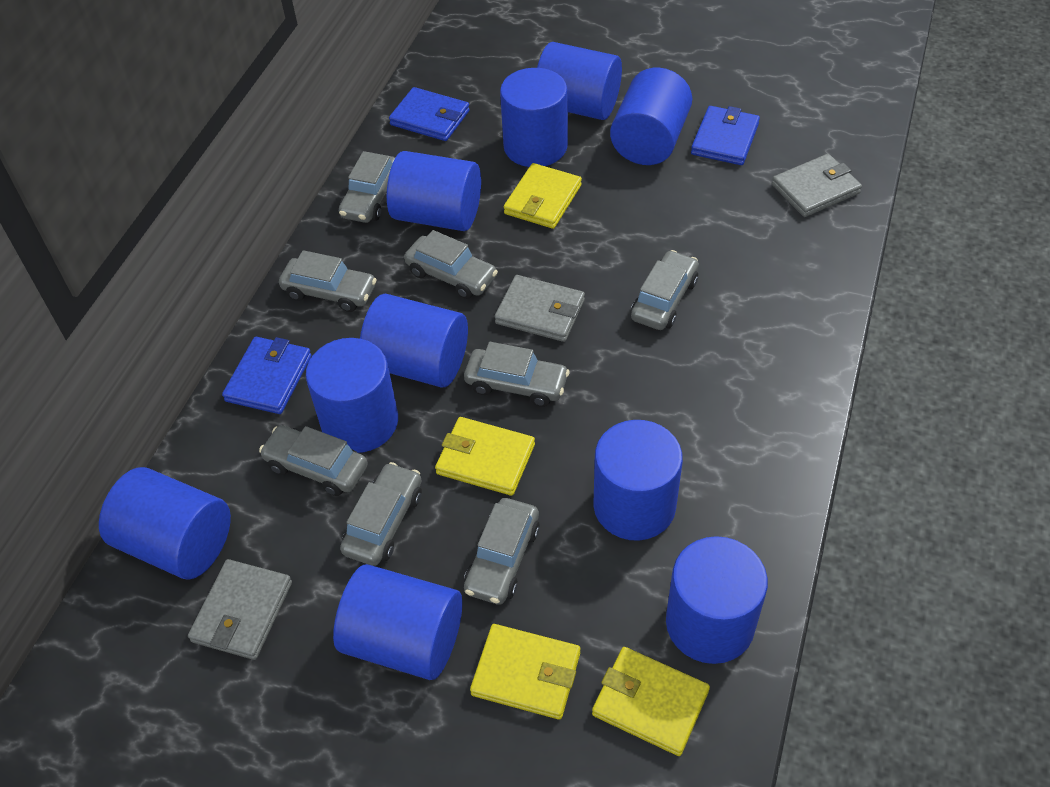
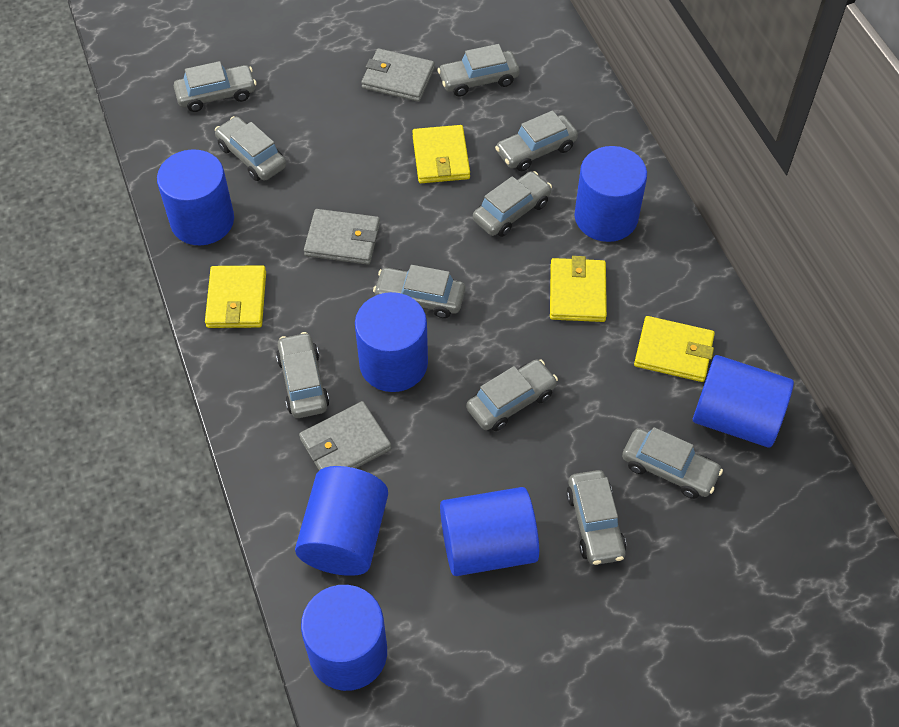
blue cylinder: 10 -> 7
blue wallet: 3 -> 0
grey car: 8 -> 10

